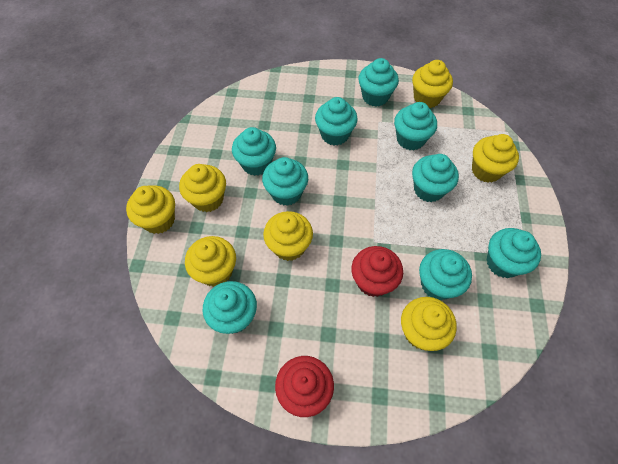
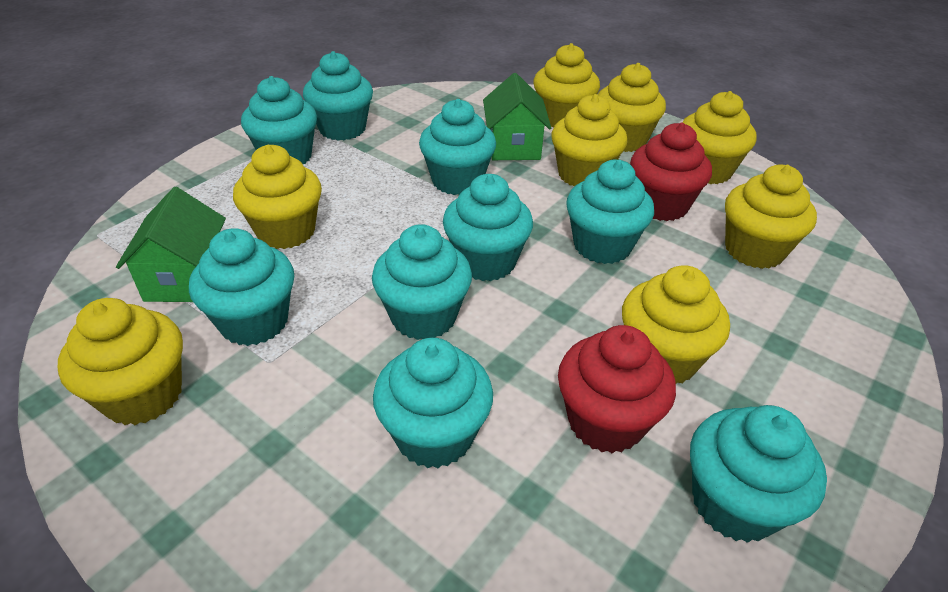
green house: 0 -> 2
yellow cupcake: 7 -> 8

